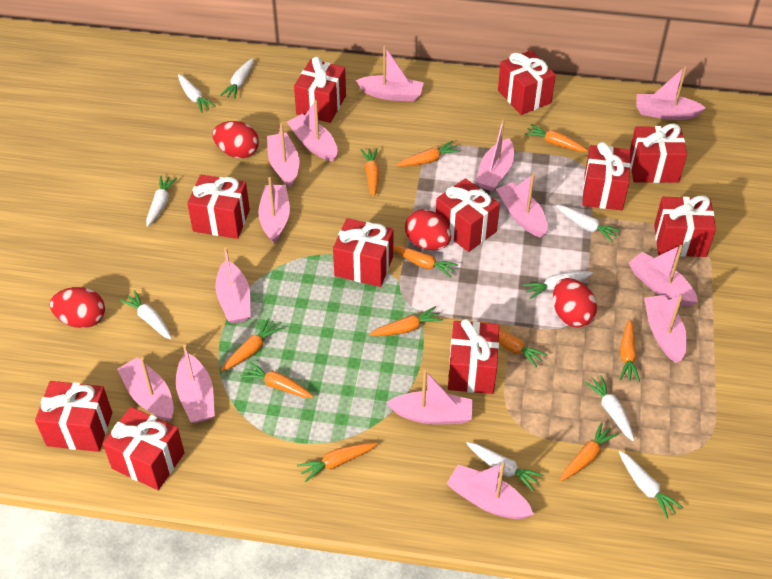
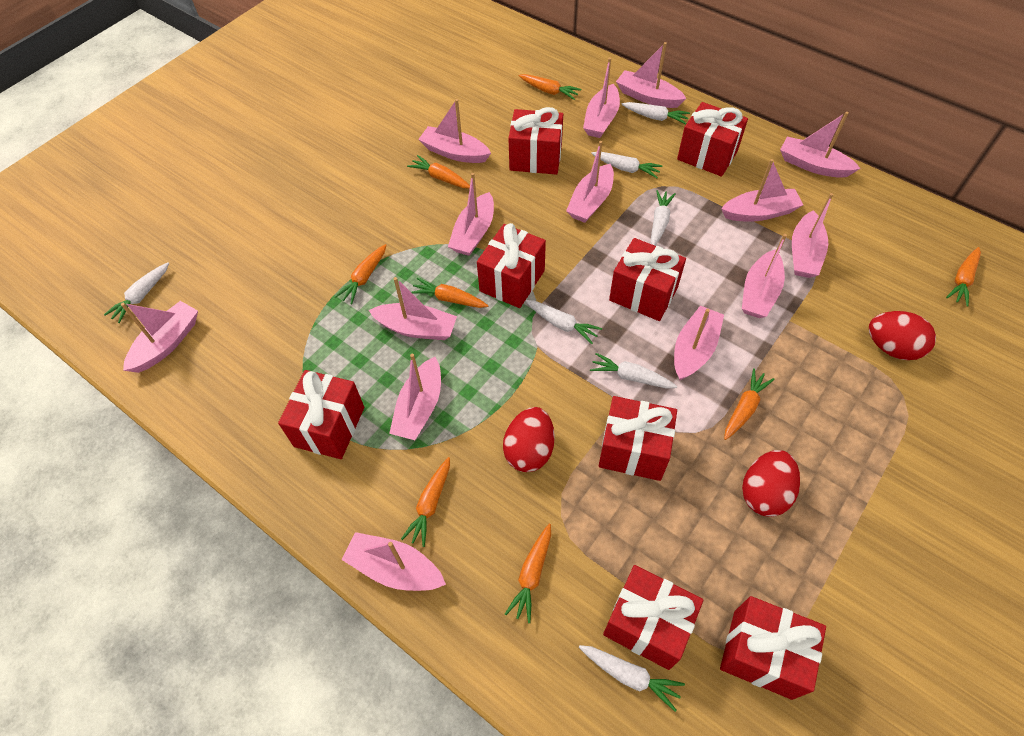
orange carrot: 11 -> 8
red egg: 4 -> 3
red gift: 11 -> 8
white carrot: 9 -> 7

